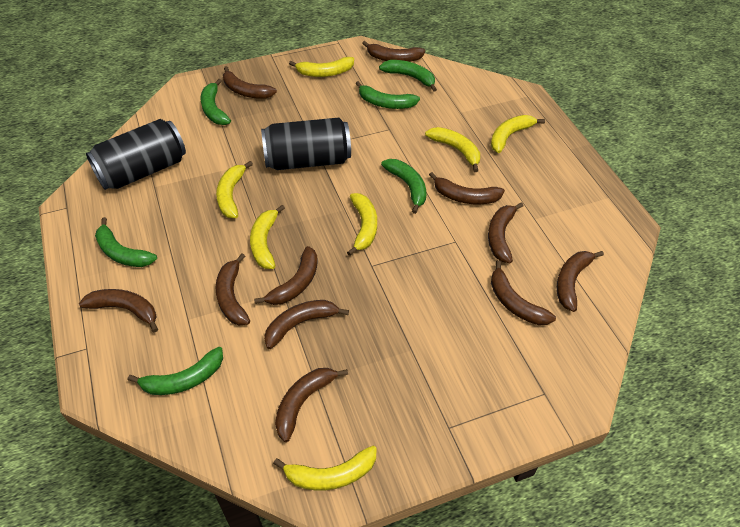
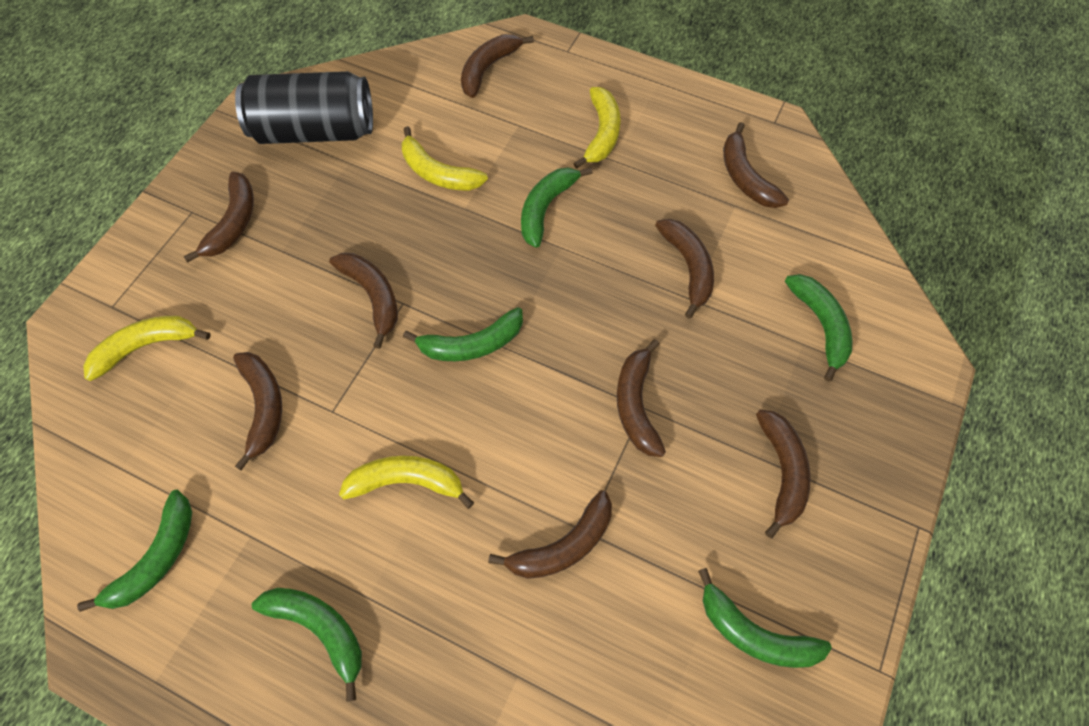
black can: 2 -> 1
brown banana: 11 -> 9
yellow banana: 7 -> 4

